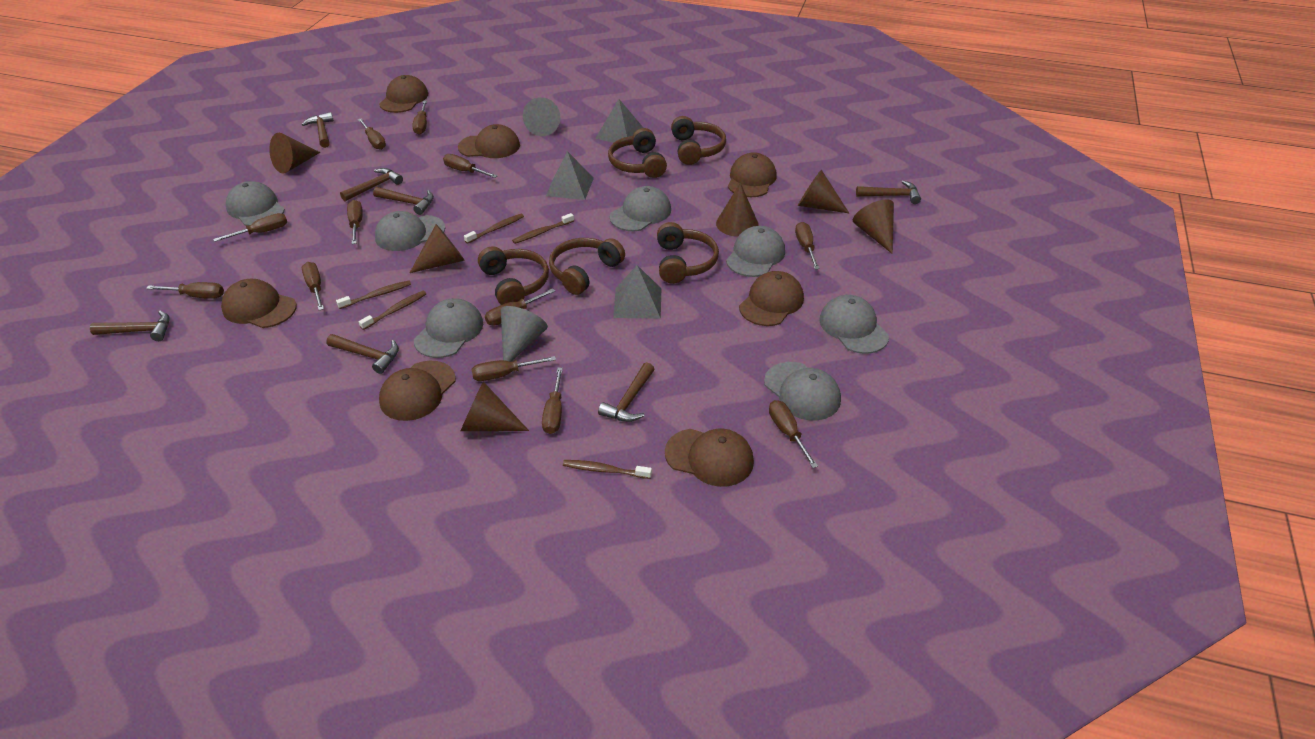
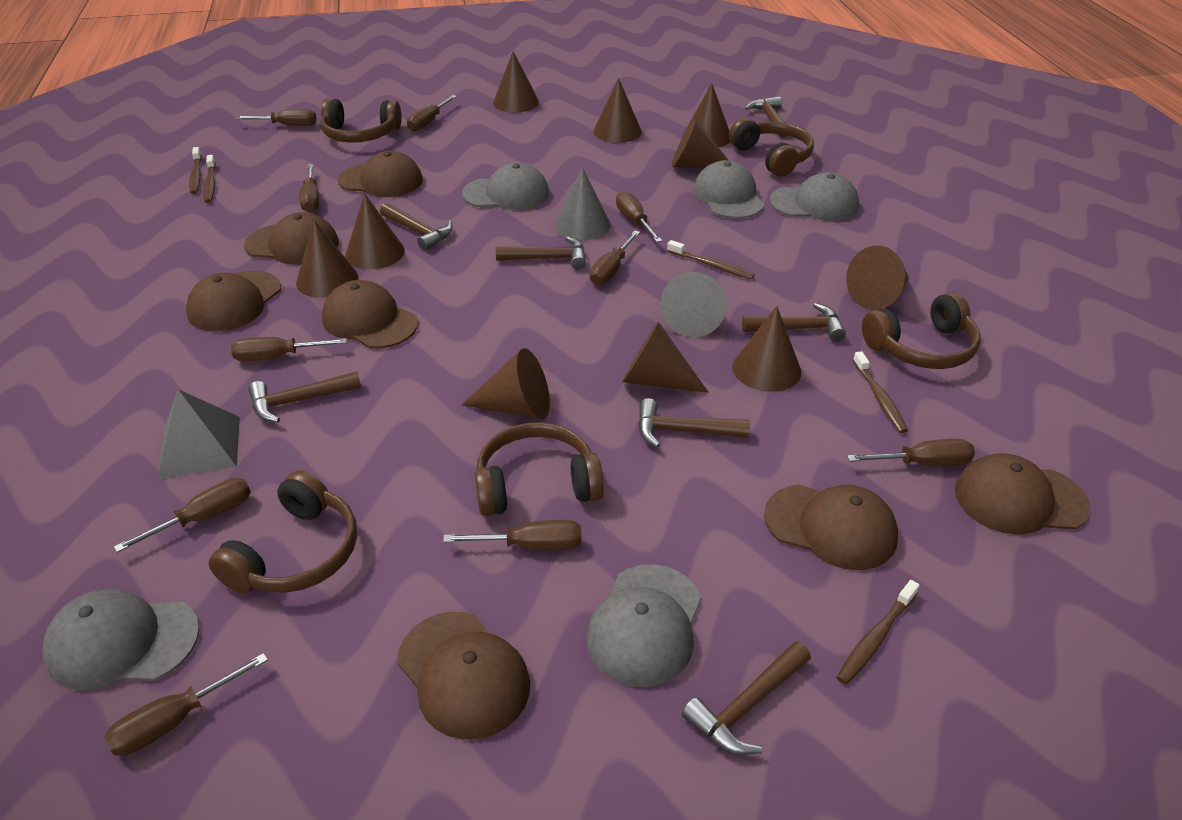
brown cone: 6 -> 10
brown screwdriver: 12 -> 10
grey cap: 7 -> 5
grey pyramid: 3 -> 1

